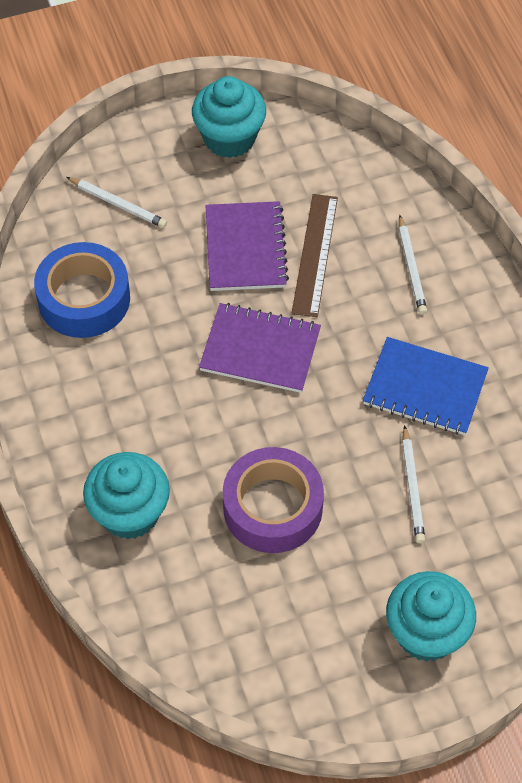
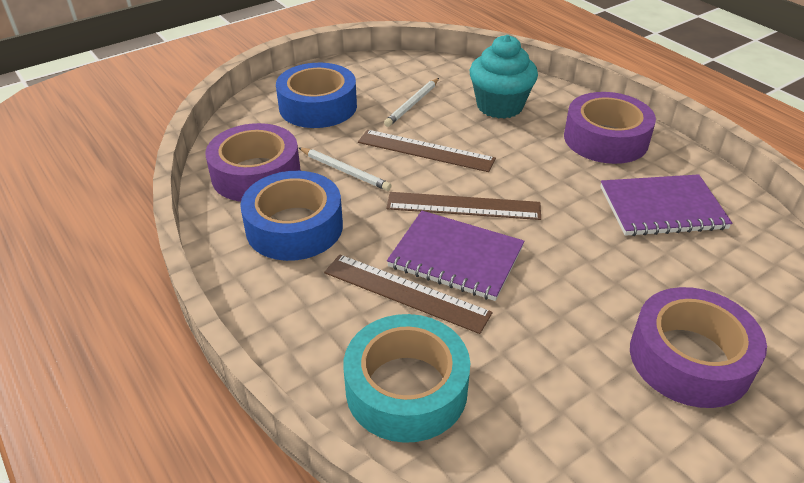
blue notebook: 1 -> 0
blue tape: 1 -> 2
brown ruler: 1 -> 3
purple tape: 1 -> 3
turquoise cupcake: 3 -> 1
turquoise tape: 0 -> 1
white pencil: 3 -> 2

